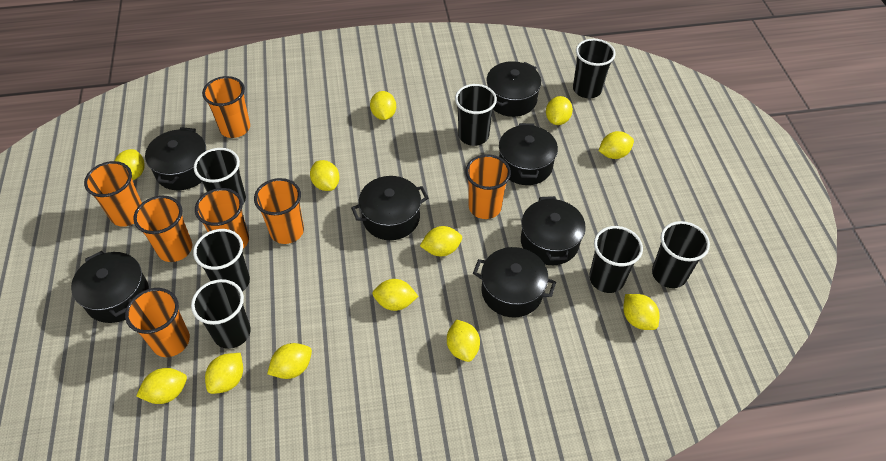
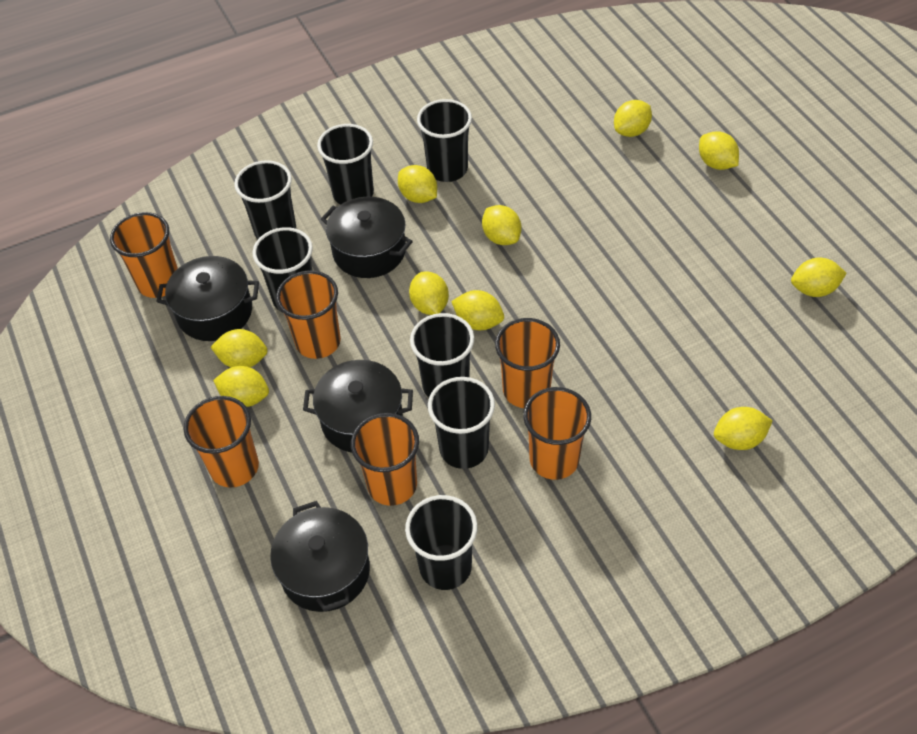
black pot: 7 -> 4
orange cup: 7 -> 6
yellow lemon: 12 -> 10

